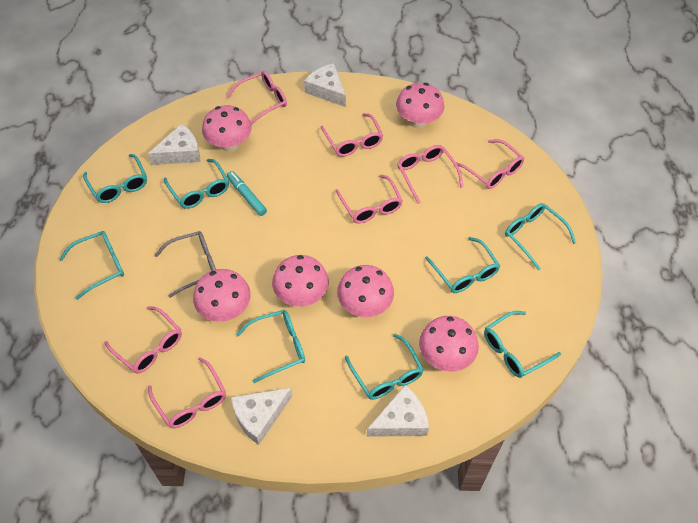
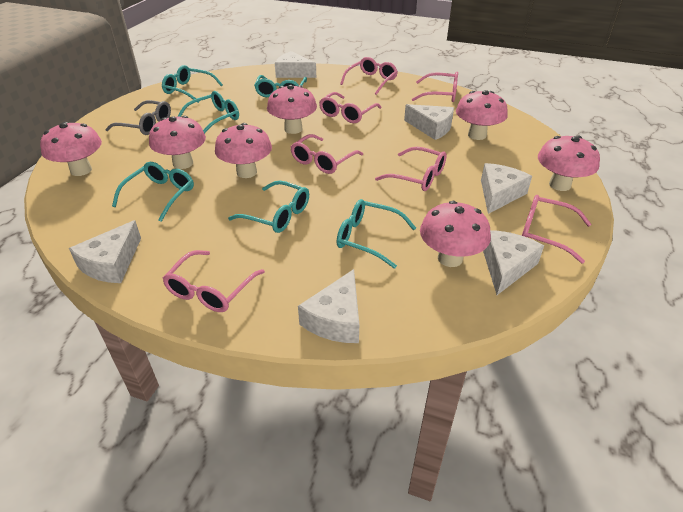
pink mushroom: 6 -> 7
turquoise glasses: 8 -> 6
turquoise marker: 1 -> 0
white cheese: 4 -> 6

